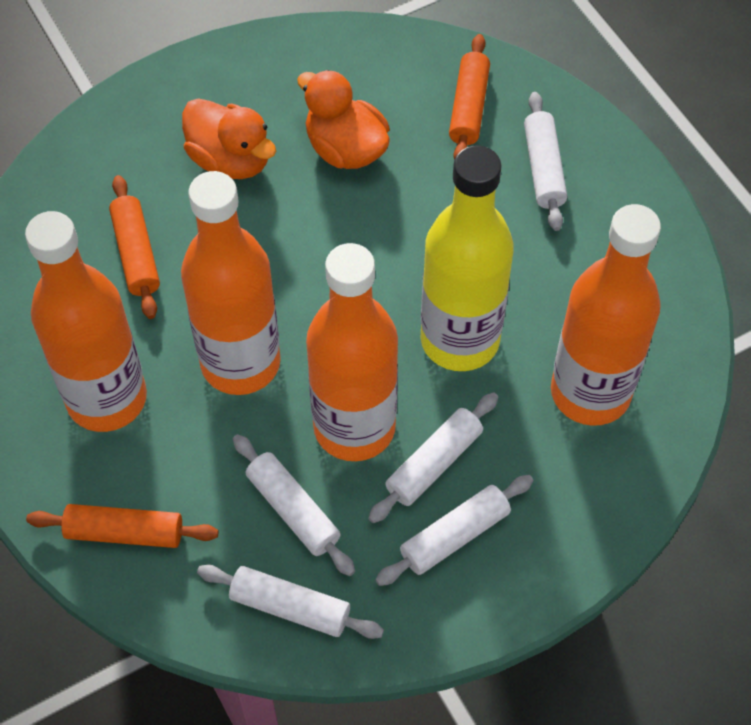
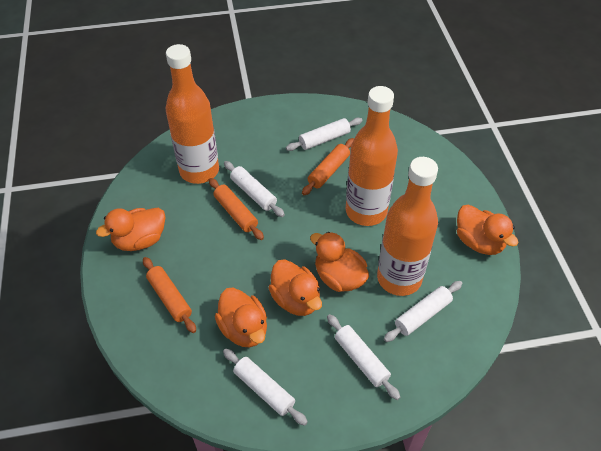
orange bottle: 4 -> 3
orange duck: 2 -> 5
yellow bottle: 1 -> 0

